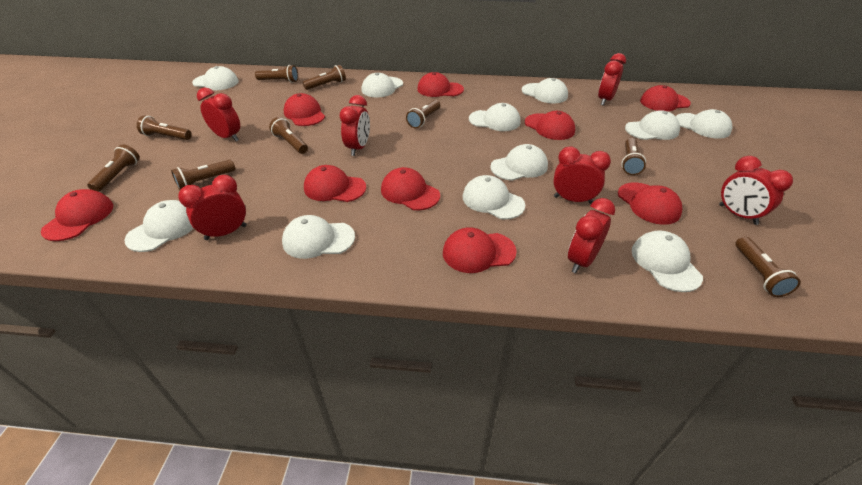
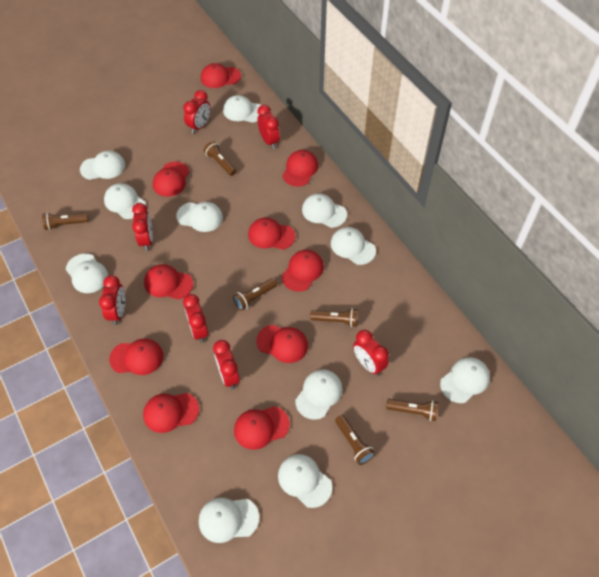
brown flashlight: 9 -> 6
red cap: 9 -> 10

